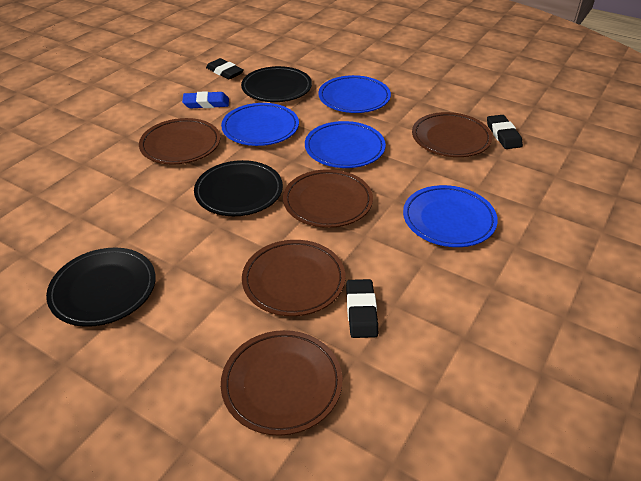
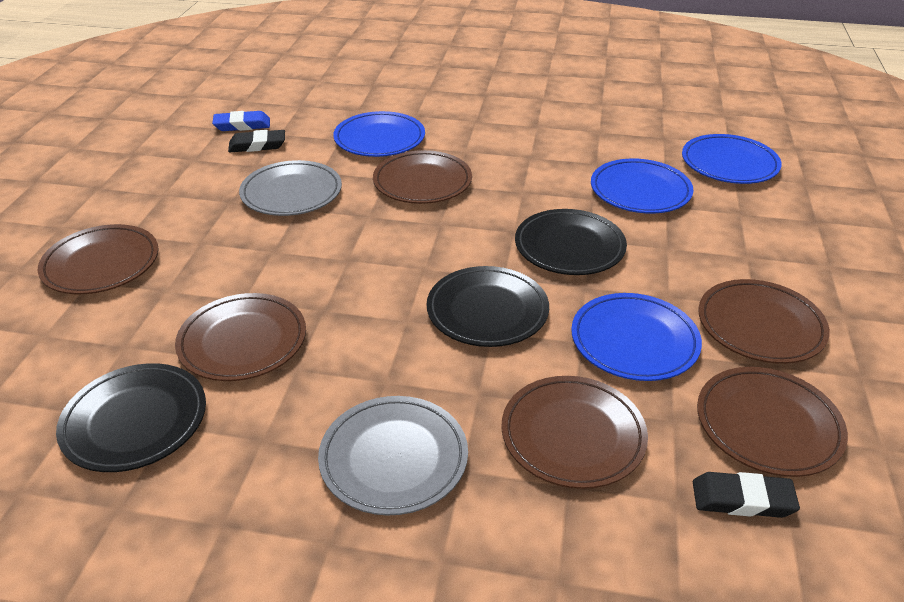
black eraser: 3 -> 2
brown plate: 5 -> 6
grey plate: 0 -> 2

